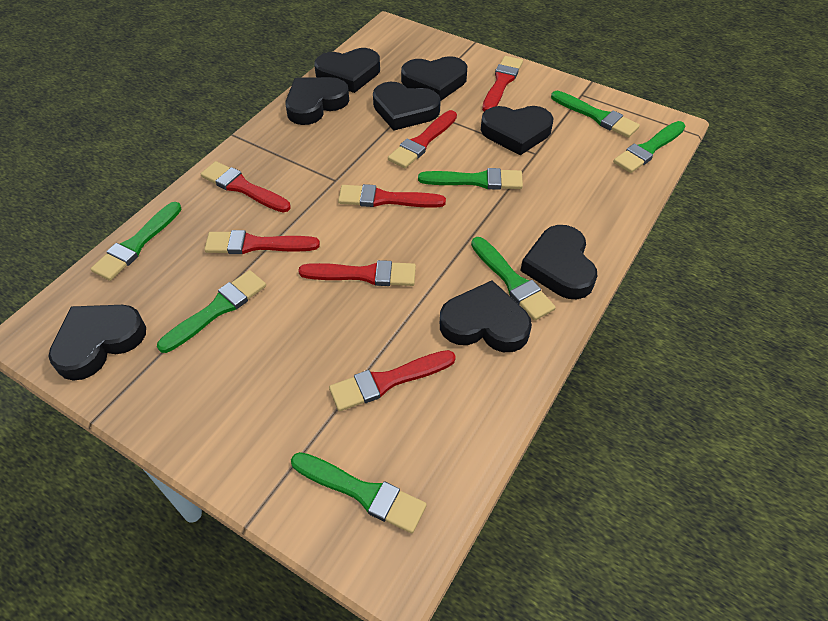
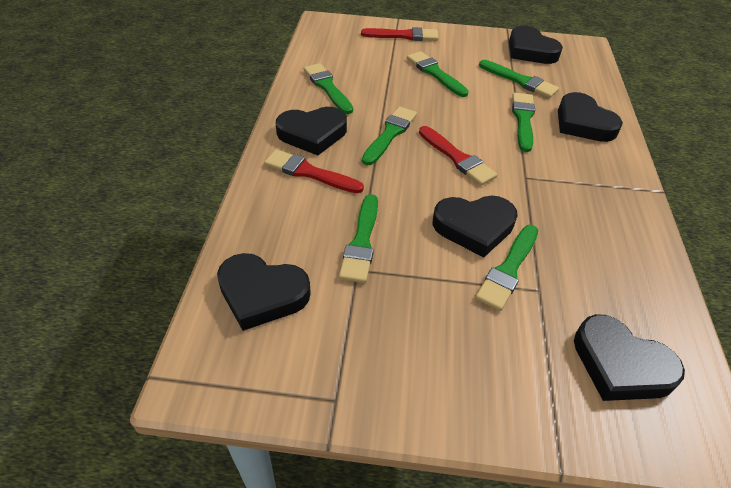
black heart: 8 -> 6
red brush: 7 -> 3

